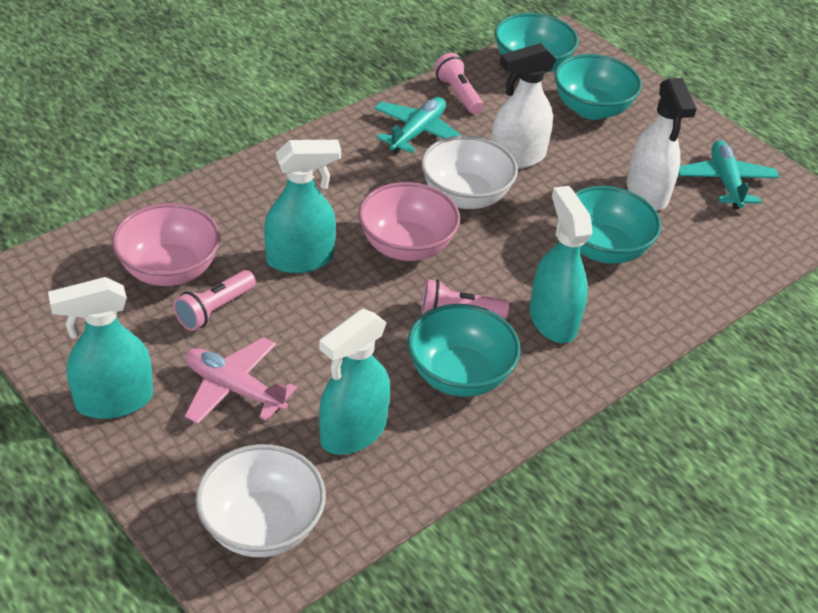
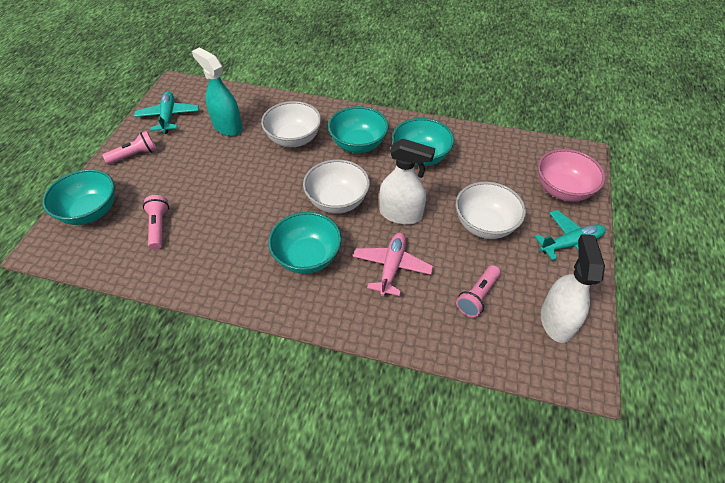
pink bowl: 2 -> 1
turquoise spray bottle: 4 -> 1
white bowl: 2 -> 3

